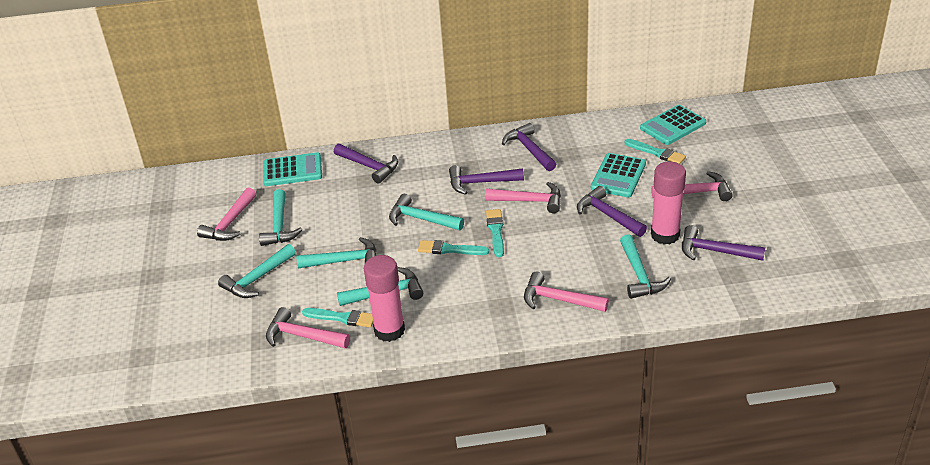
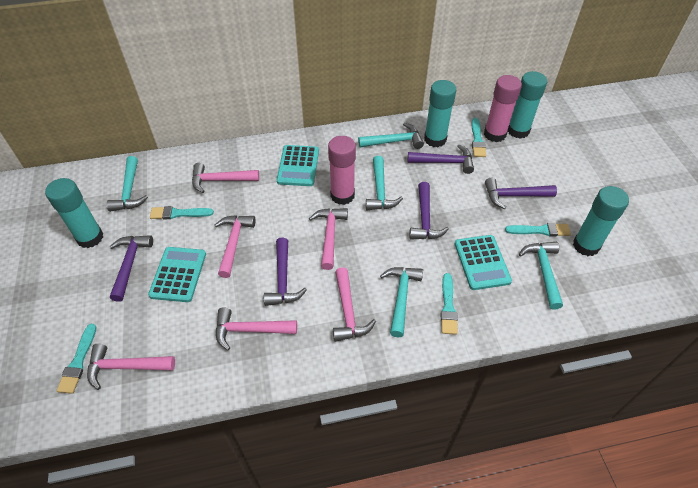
pink hammer: 5 -> 6
turquoise brush: 4 -> 5
turquoise glue stick: 0 -> 4
turquoise hammer: 6 -> 5

